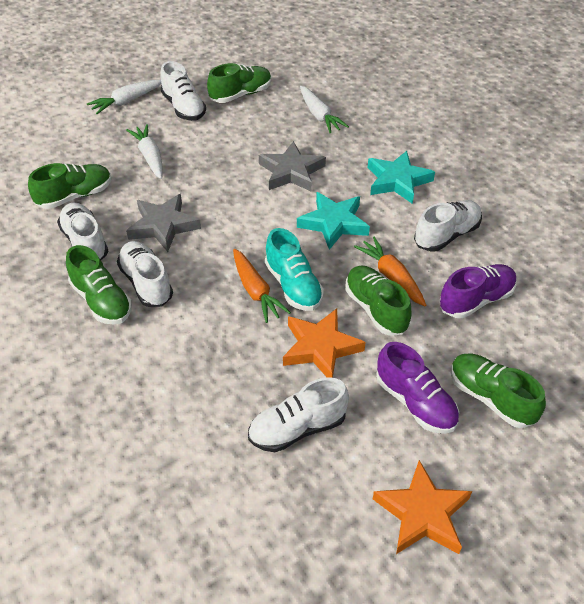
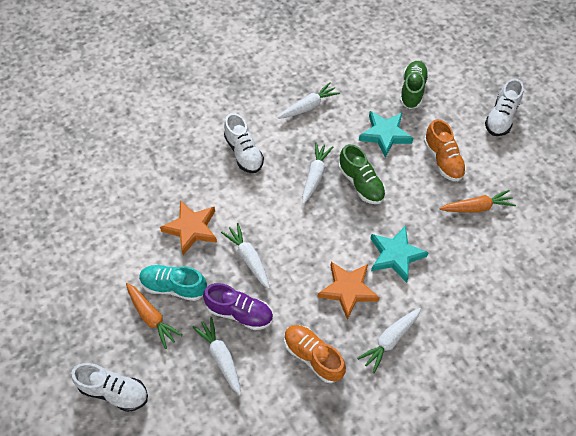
green shoe: 5 -> 2
grey star: 2 -> 0
orange shoe: 0 -> 2
purple shoe: 2 -> 1
white carrot: 3 -> 5
white shoe: 5 -> 3

